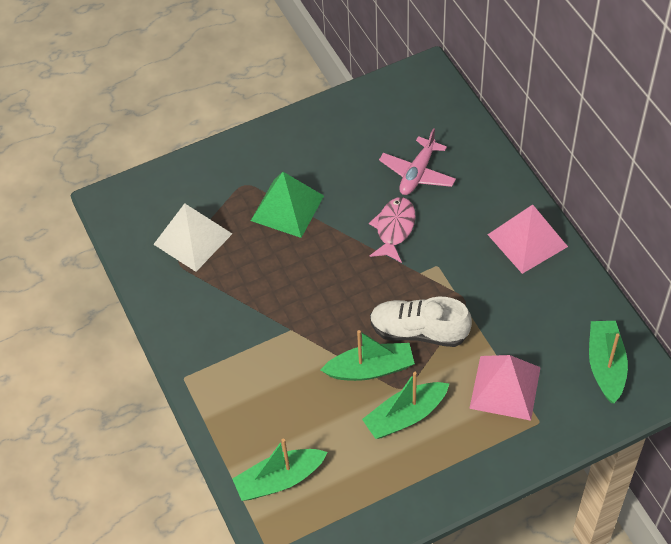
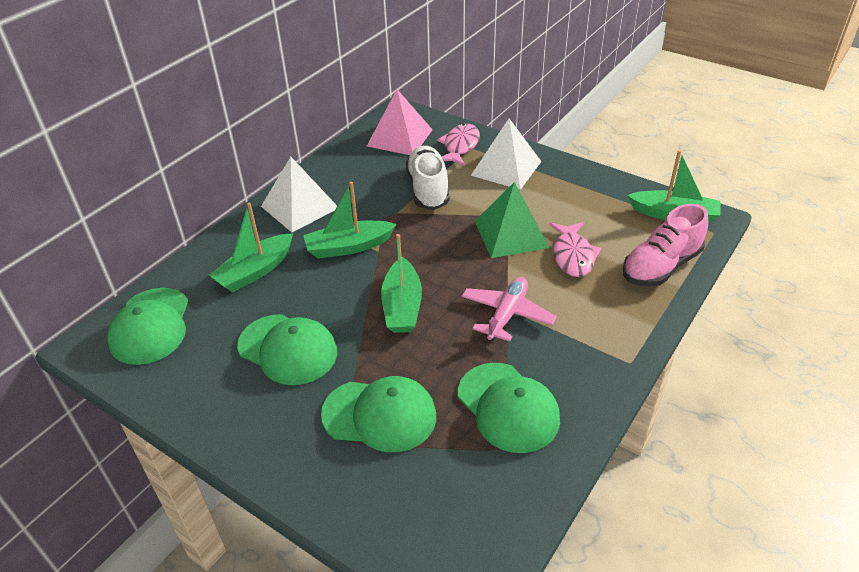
green cap: 0 -> 4
pink fish: 1 -> 2
pink pyramid: 2 -> 1
pink shoe: 0 -> 1
white pyramid: 1 -> 2

